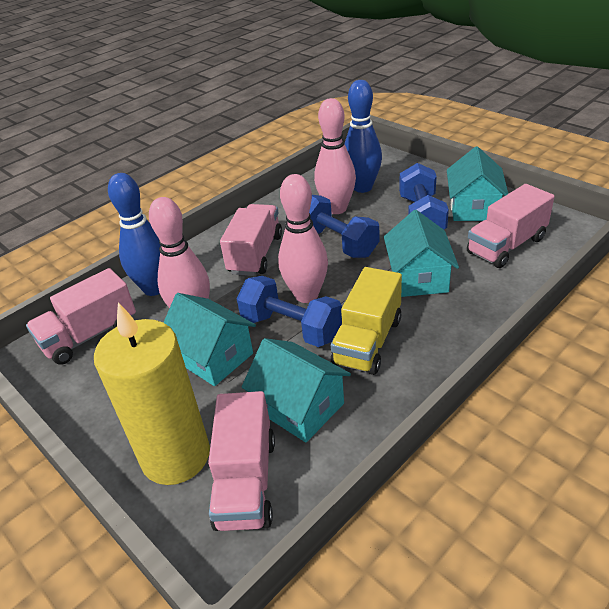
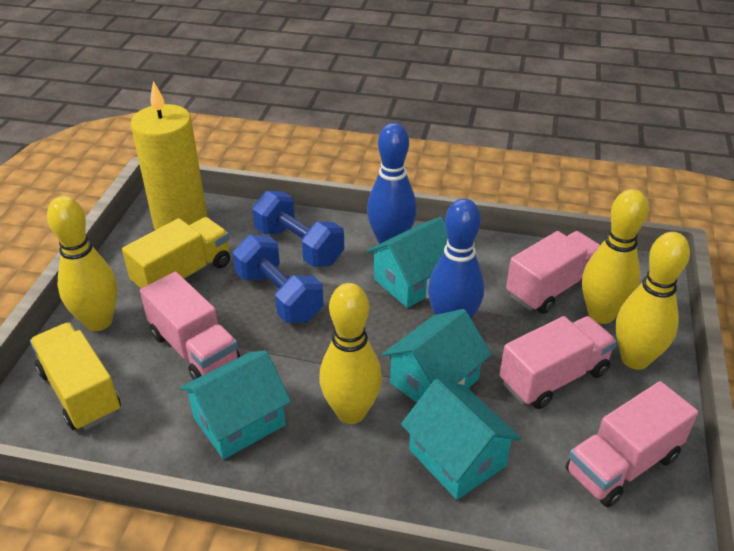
blue dumbbell: 3 -> 2
pink bowling pin: 3 -> 0
yellow bowling pin: 0 -> 4
yellow truck: 1 -> 2

